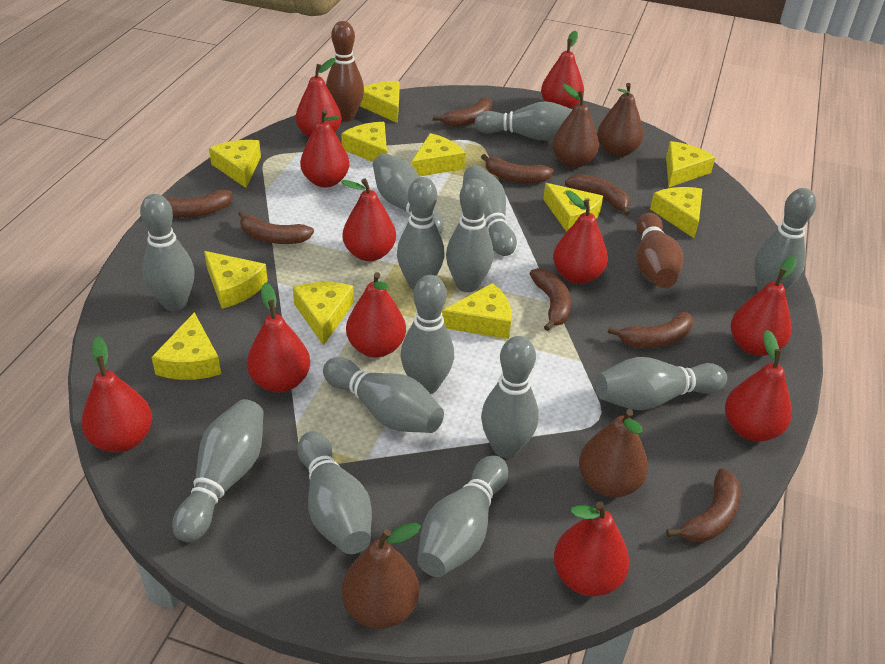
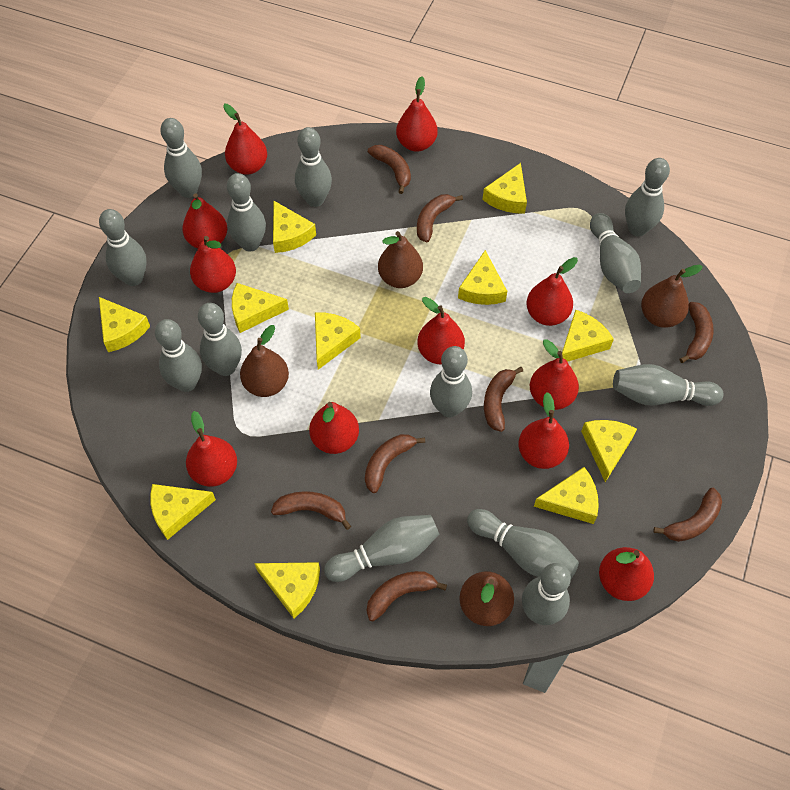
brown bowling pin: 2 -> 0
grey bowling pin: 14 -> 13

